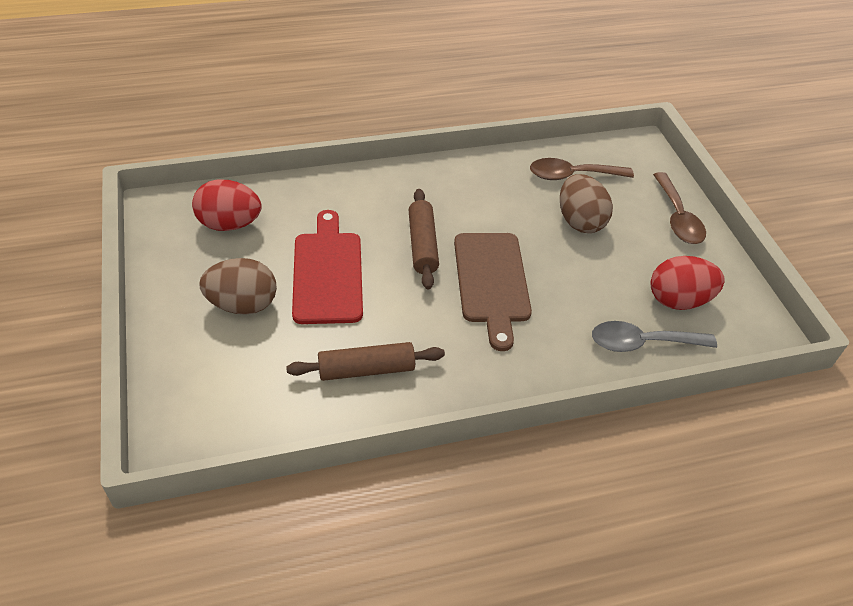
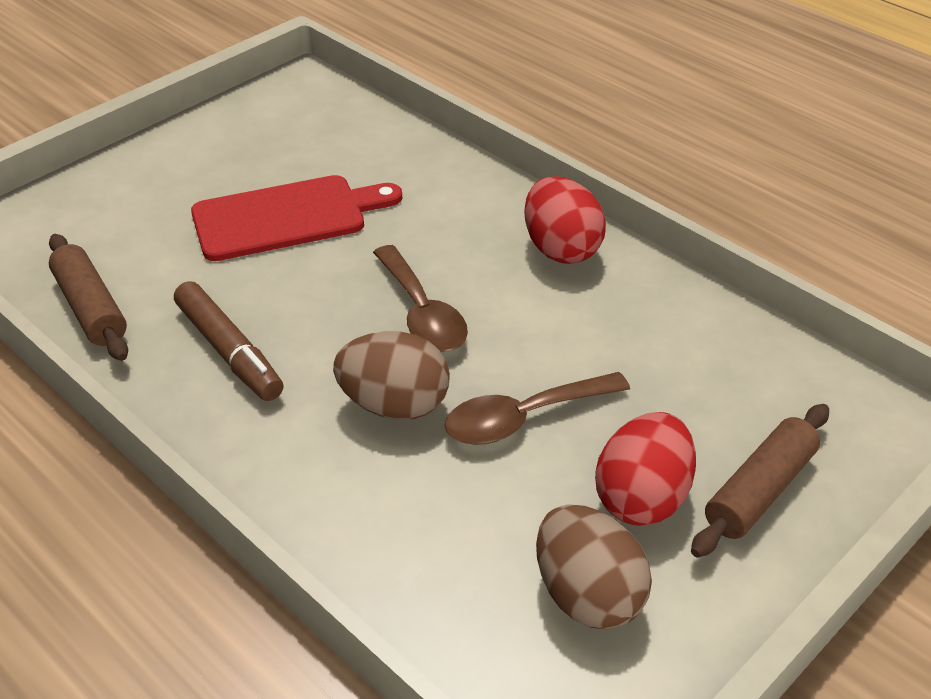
brown cutting board: 1 -> 0
brown marker: 0 -> 1
grey spoon: 1 -> 0

